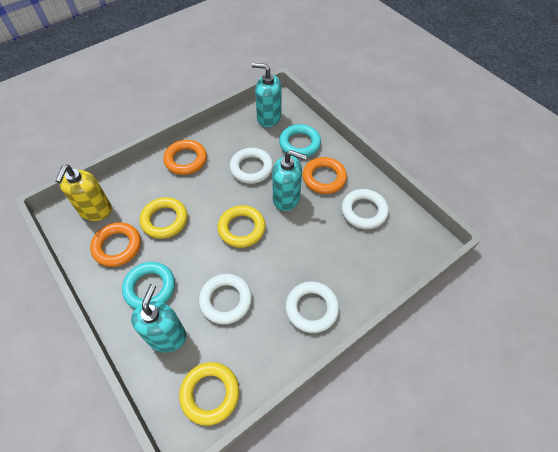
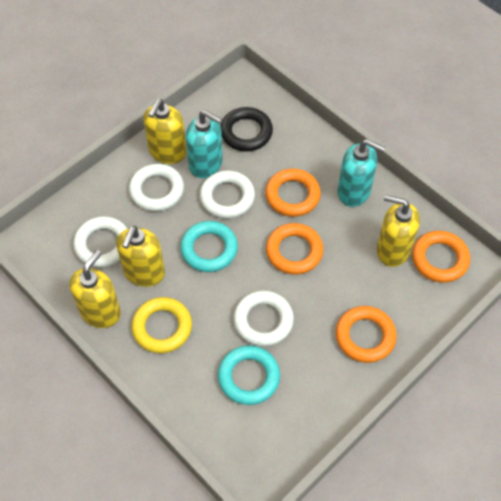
black ring: 0 -> 1
orange ring: 3 -> 4
turquoise soap dispenser: 3 -> 2
yellow ring: 3 -> 1
yellow soap dispenser: 1 -> 4

